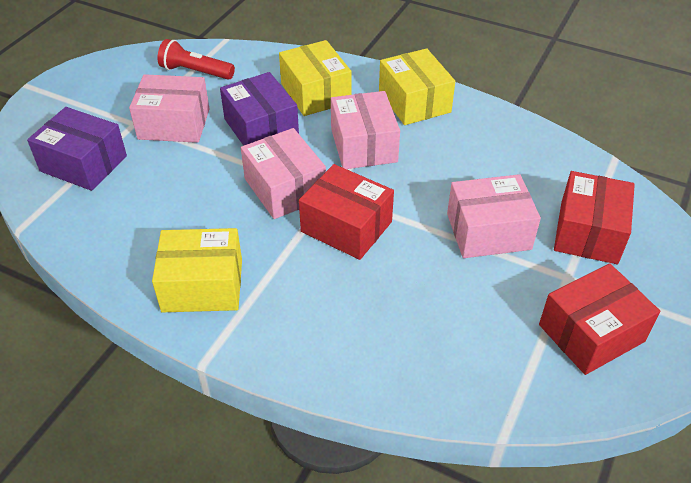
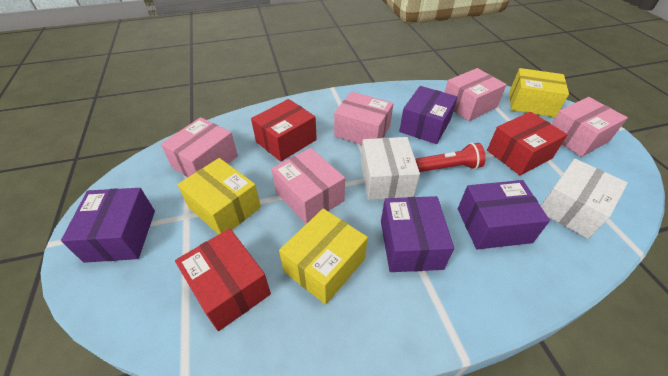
pink box: 4 -> 5
purple box: 2 -> 4
white box: 0 -> 2

